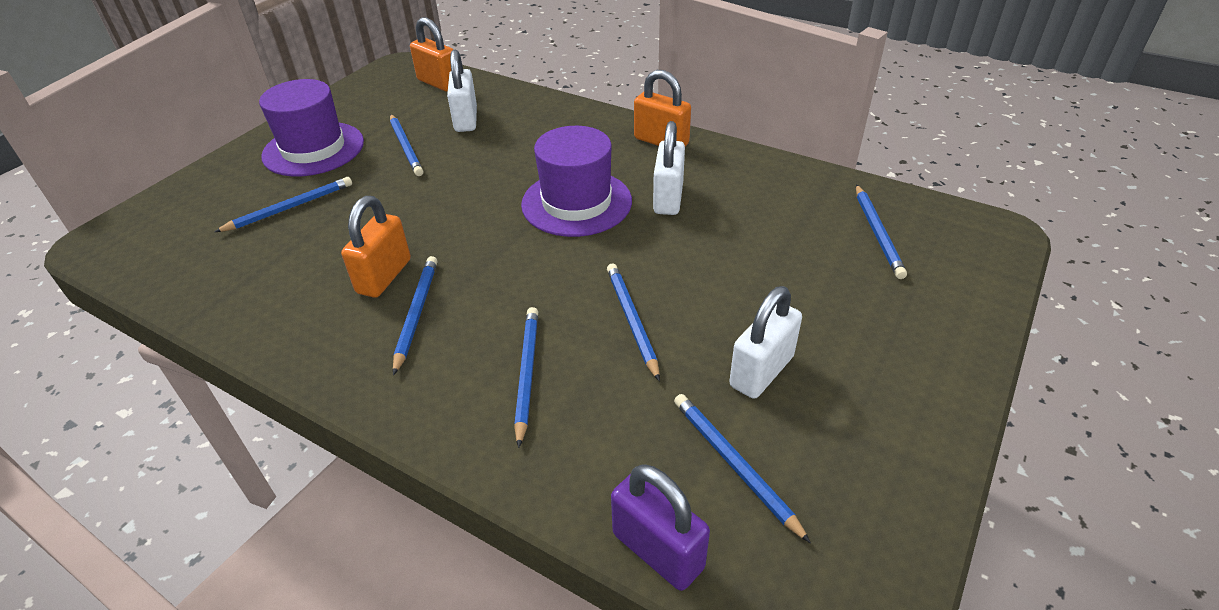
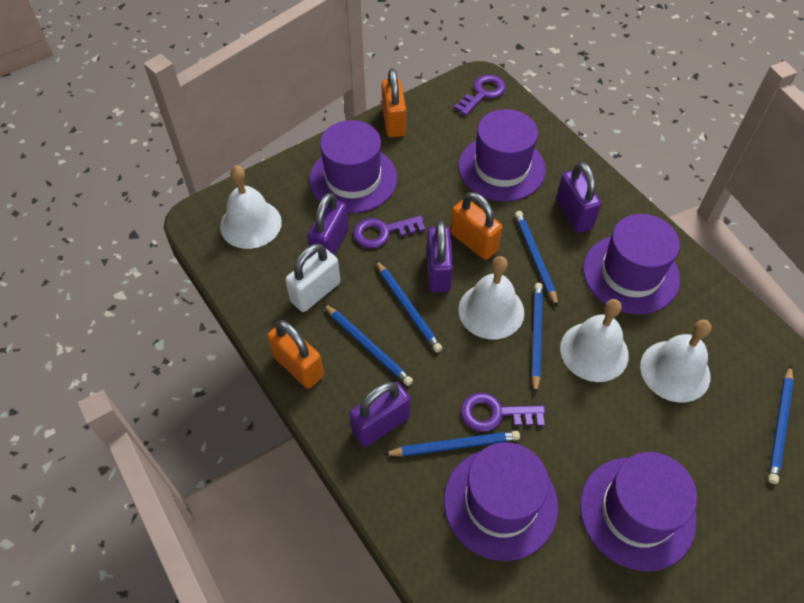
blue pencil: 7 -> 6
purple hat: 2 -> 5
purple key: 0 -> 3
purple padlock: 1 -> 4
white bell: 0 -> 4
white padlock: 3 -> 1

